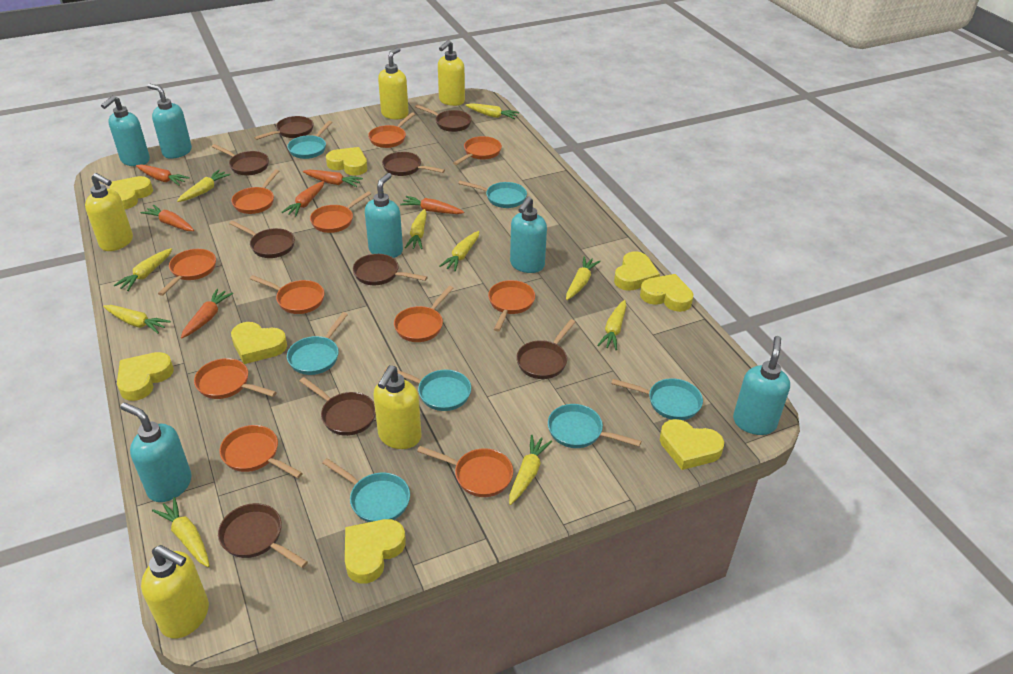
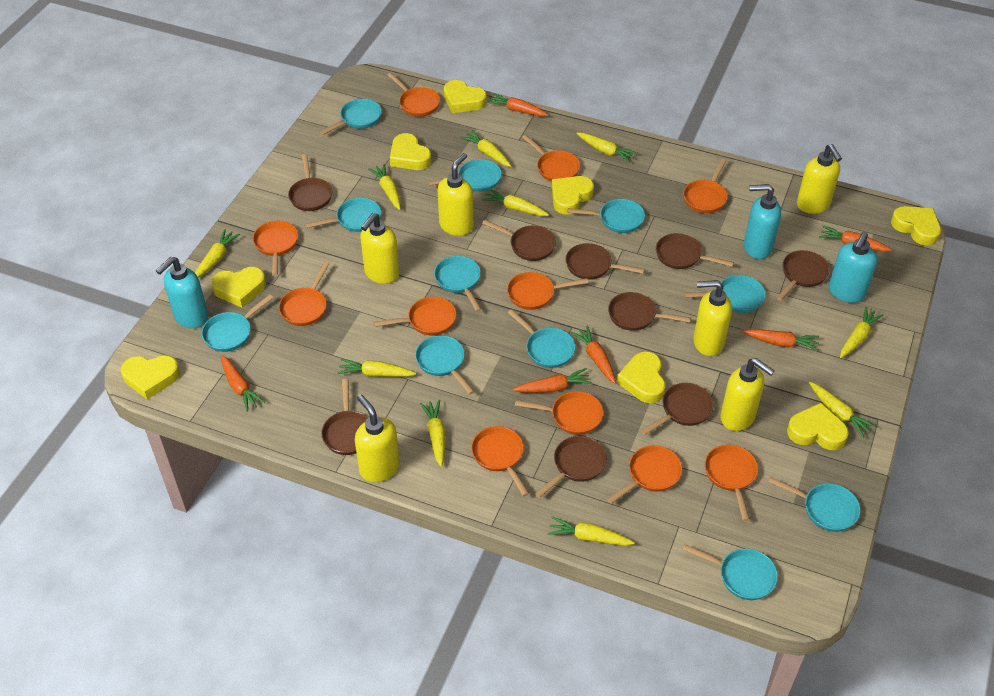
turquoise pan: 7 -> 11
turquoise soap dispenser: 6 -> 3
yellow soap dispenser: 5 -> 6

